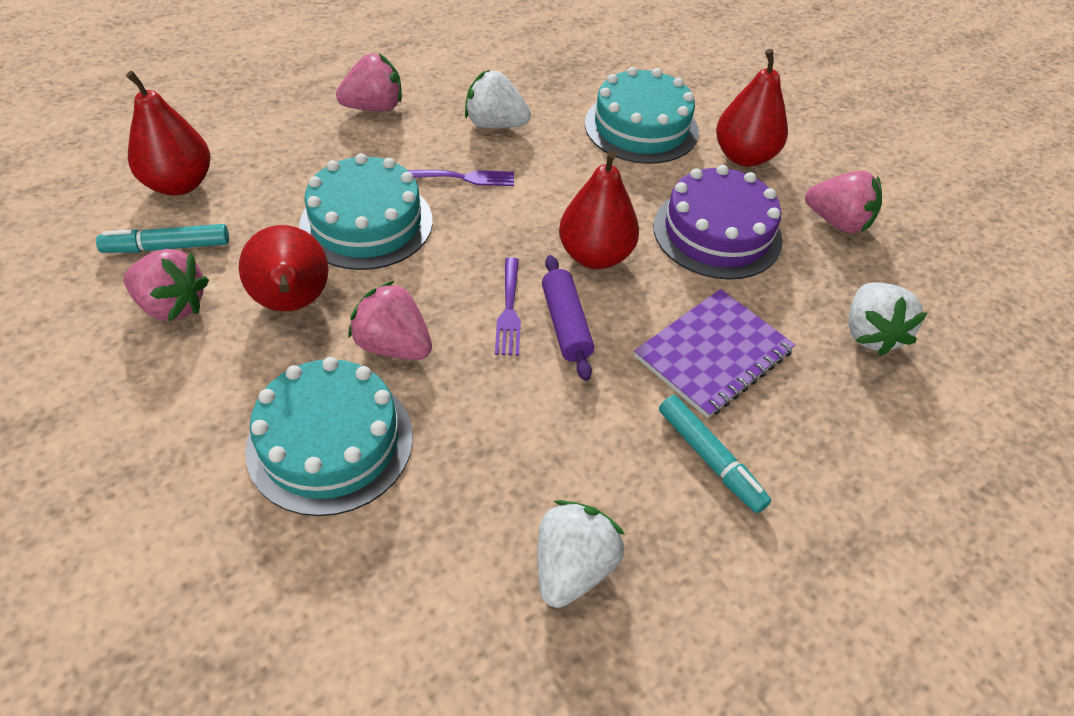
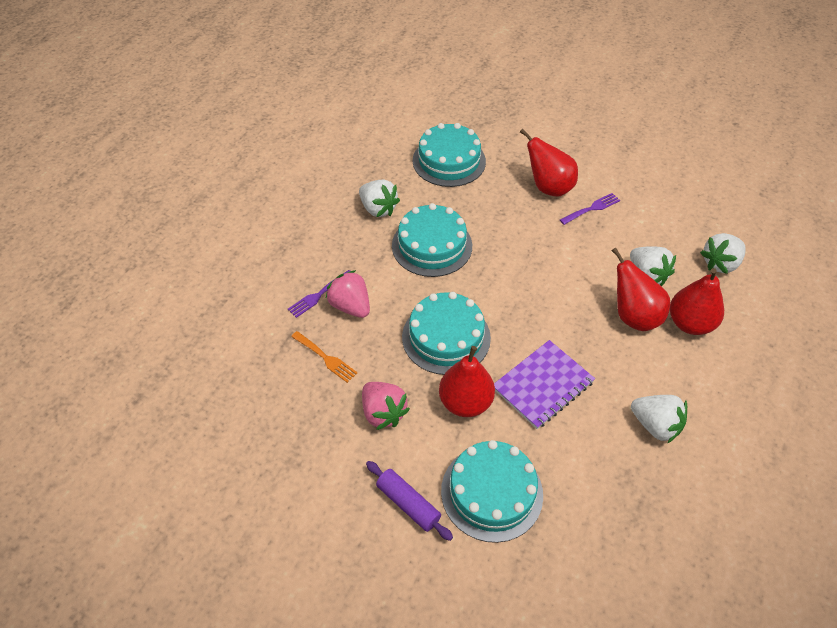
orange fork: 0 -> 1
pink strawberry: 4 -> 2
purple cake: 1 -> 0
turquoise cake: 3 -> 4
turquoise marker: 2 -> 0
white strawberry: 3 -> 4

